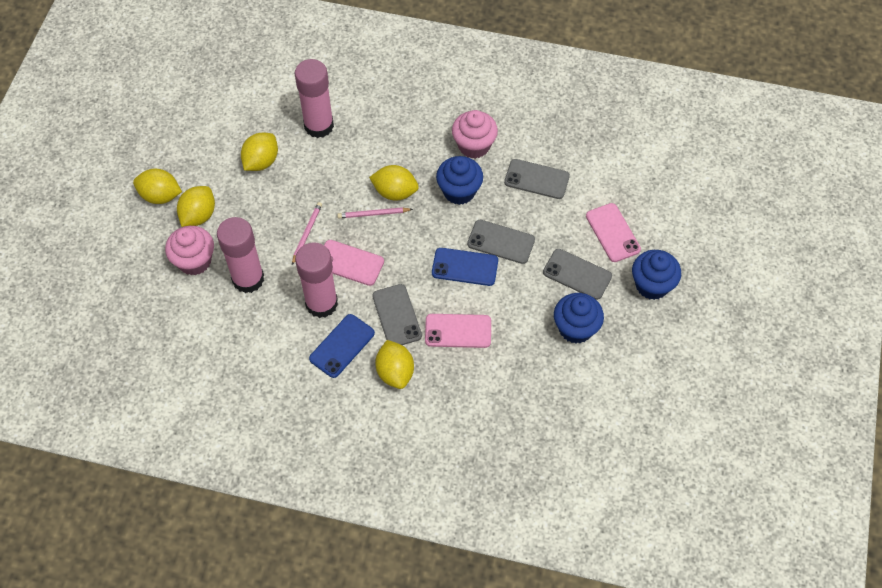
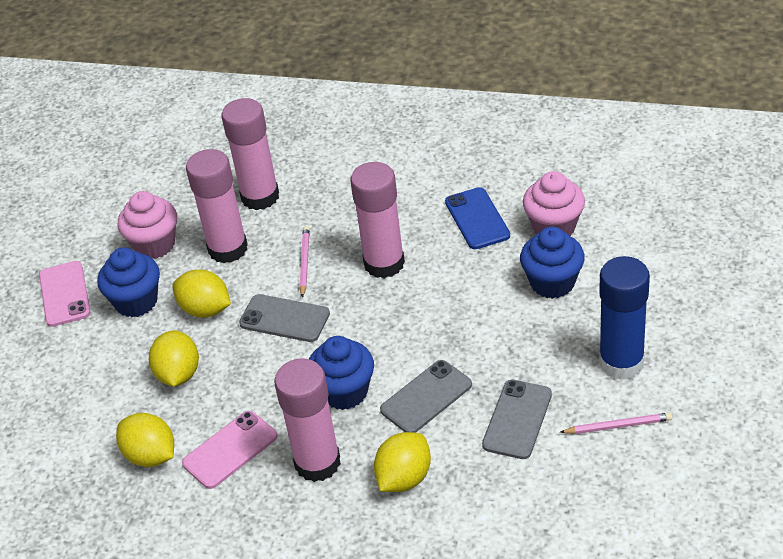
blue glue stick: 0 -> 1
blue phone: 2 -> 1
grey phone: 4 -> 3
pink glue stick: 3 -> 4
pink phone: 3 -> 2
yellow lemon: 5 -> 4

